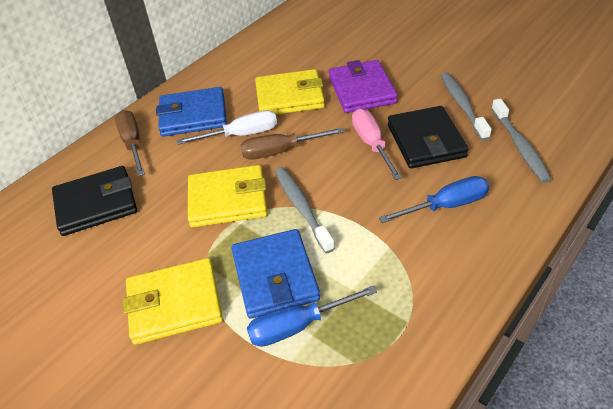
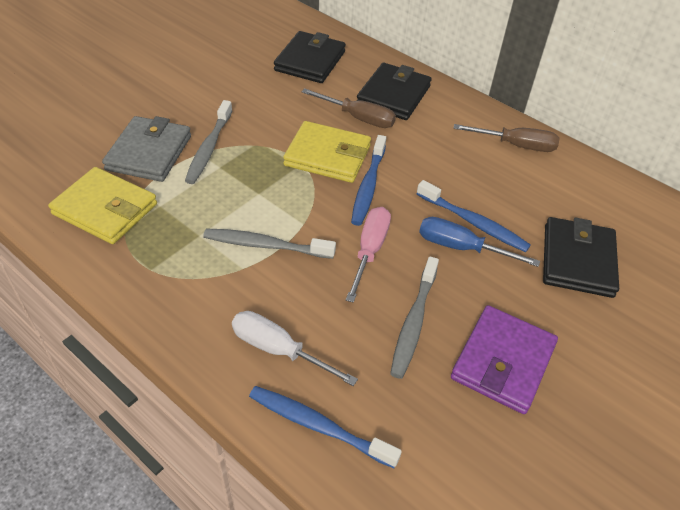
black wallet: 2 -> 3
blue screwdriver: 2 -> 1
blue toothbrush: 0 -> 3
blue wallet: 2 -> 0
grey wallet: 0 -> 1
yellow wallet: 3 -> 2

